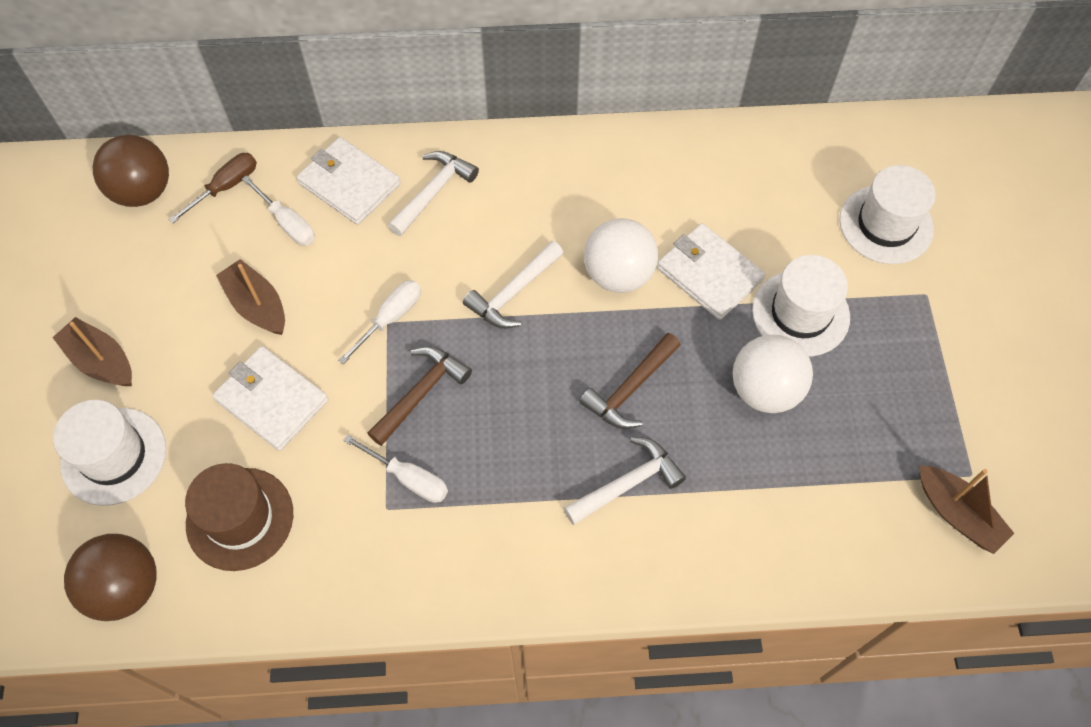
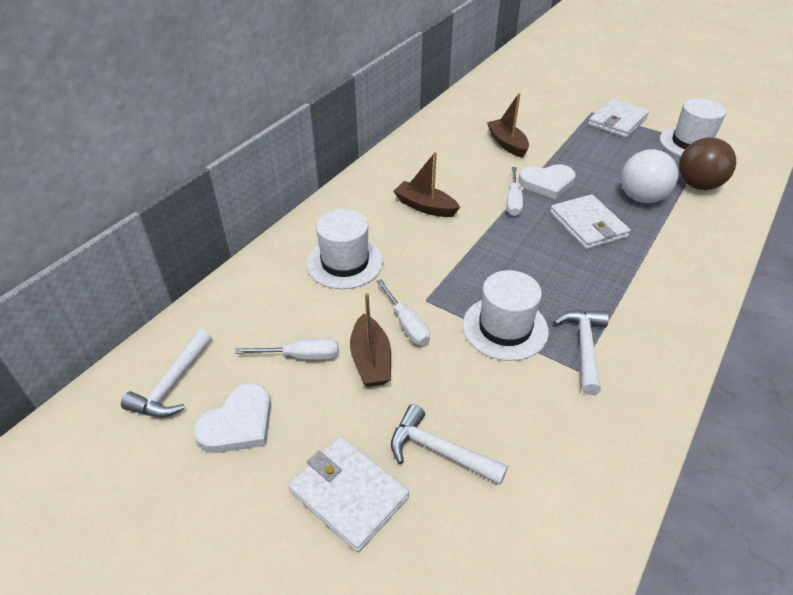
brown ball: 2 -> 1
brown hammer: 2 -> 0
brown hat: 1 -> 0
brown screwdriver: 1 -> 0
white ball: 2 -> 1
white heart: 0 -> 2

